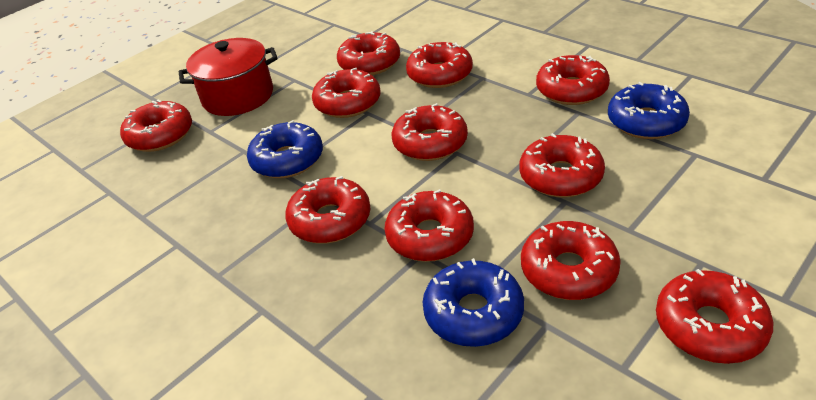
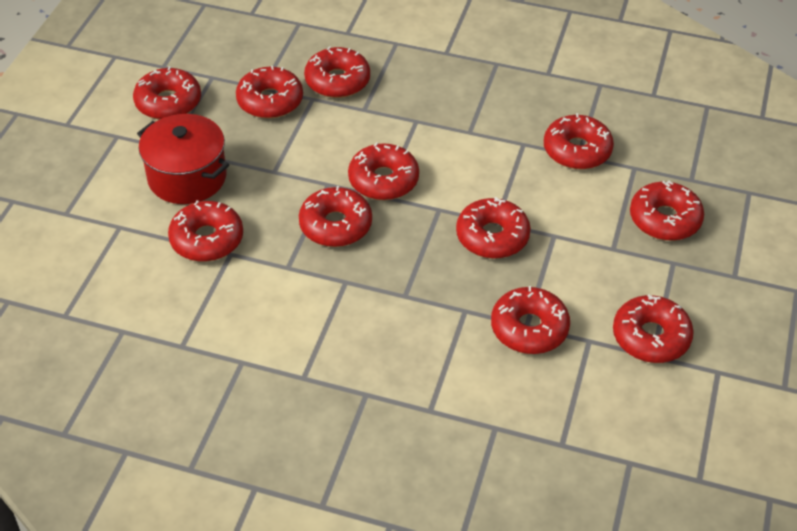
blue donut: 3 -> 0

